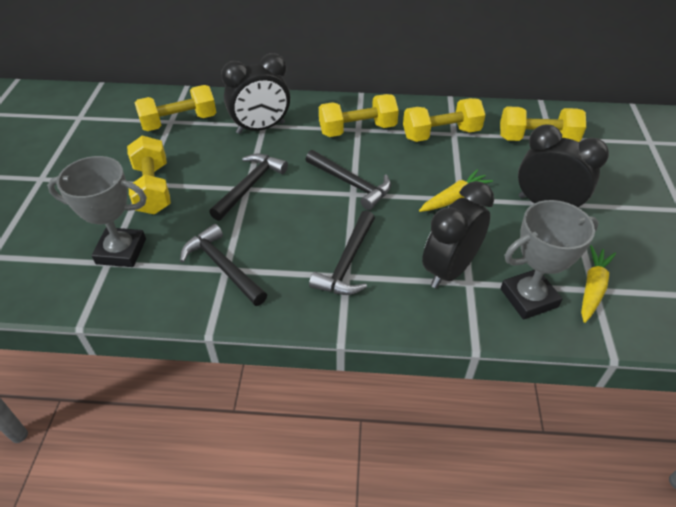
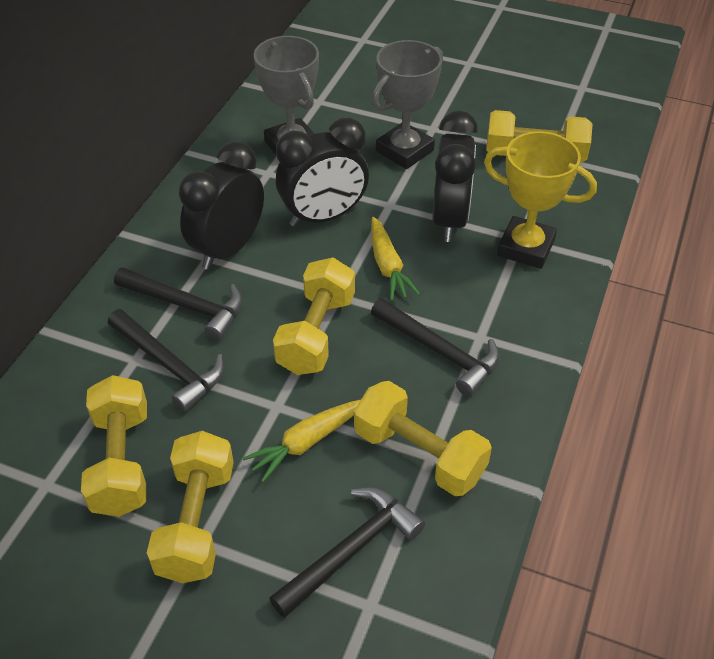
yellow trophy: 0 -> 1

